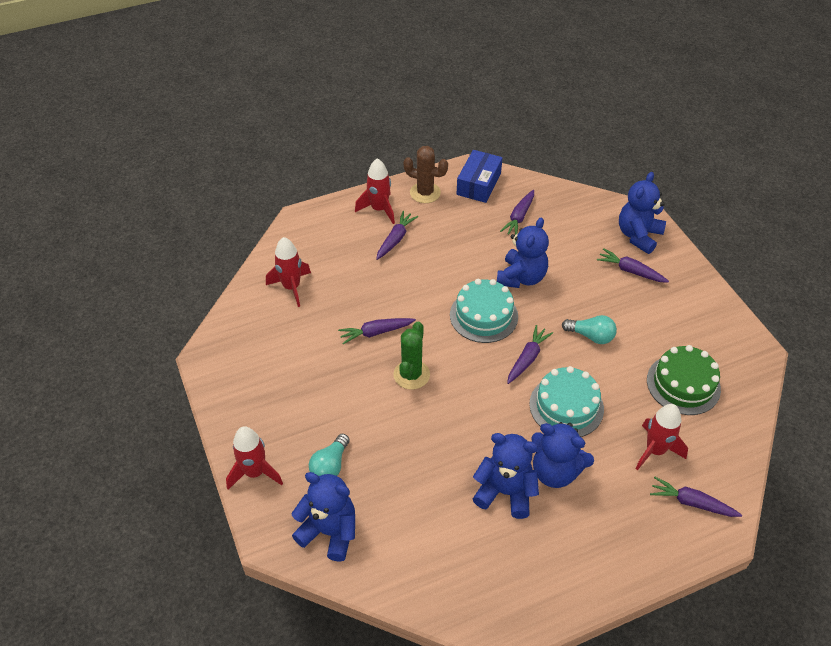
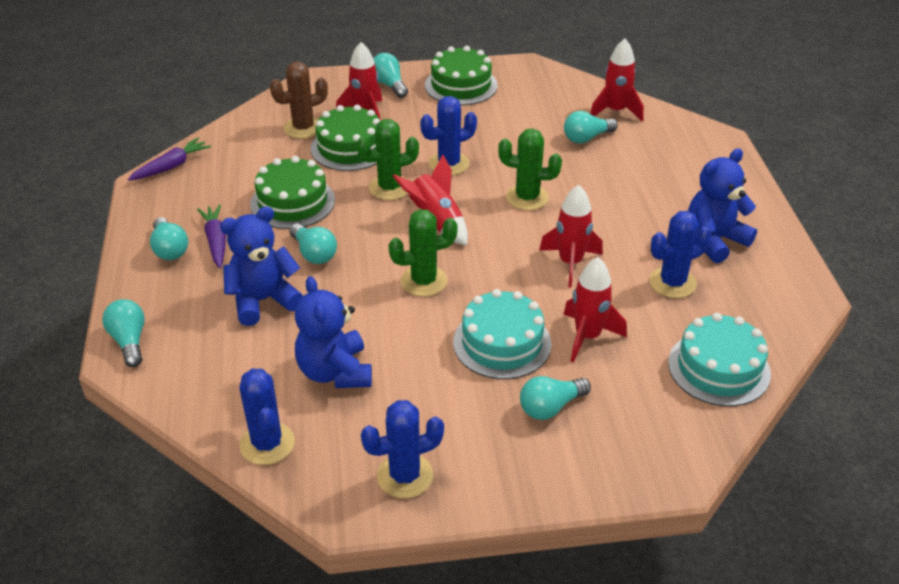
blue box: 1 -> 0
blue cactus: 0 -> 4
blue teddy bear: 5 -> 3
green cactus: 1 -> 3
green cake: 1 -> 3
purple carrot: 6 -> 2
red rocket: 4 -> 5
turquoise light bulb: 2 -> 6

